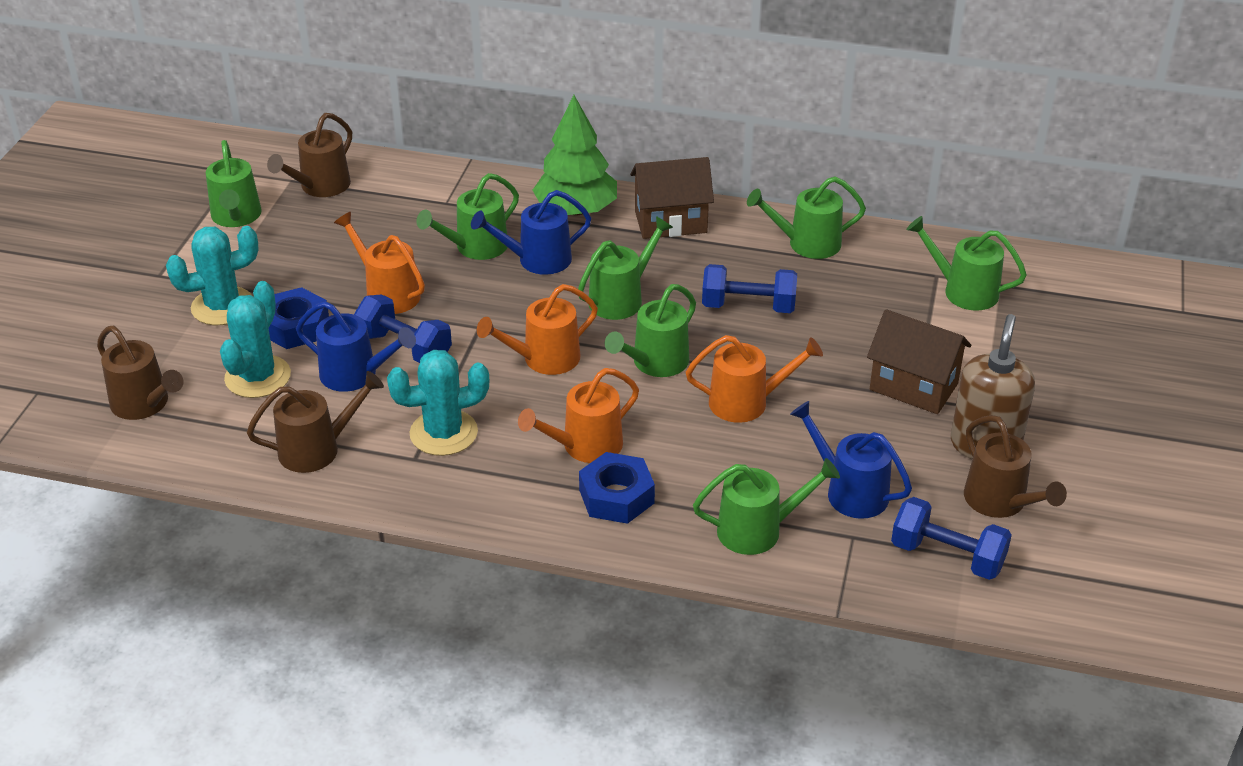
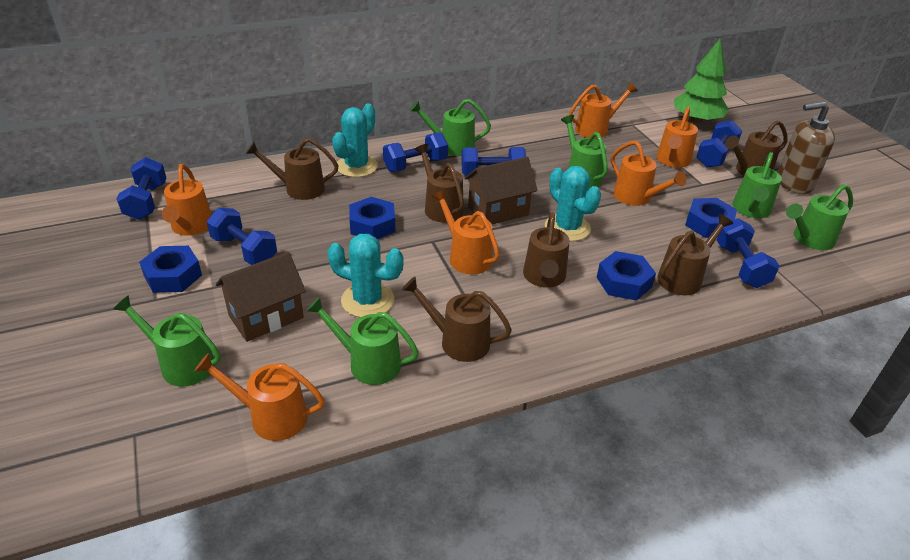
blue dumbbell: 3 -> 6
blue nut: 2 -> 4
blue watering can: 3 -> 0
brown watering can: 4 -> 6
green watering can: 7 -> 6
orange watering can: 4 -> 6

